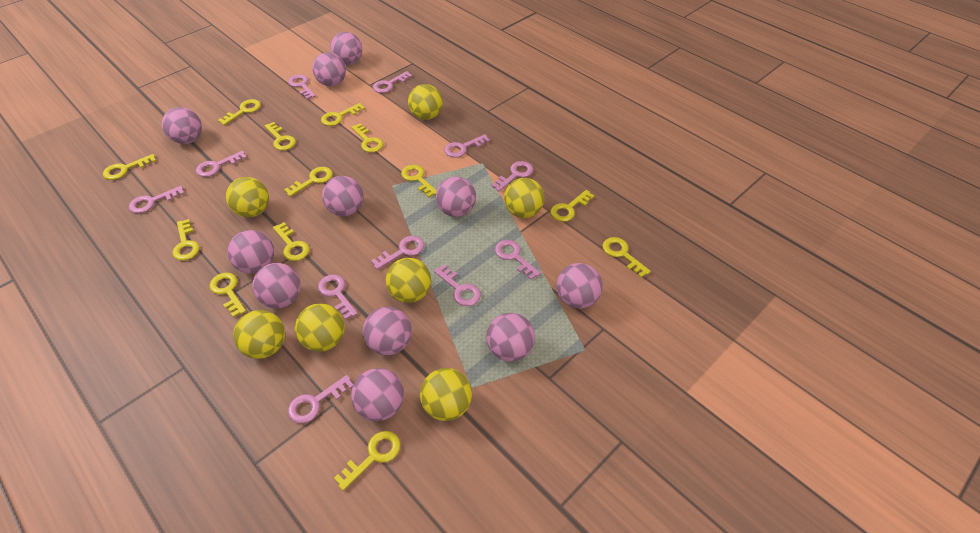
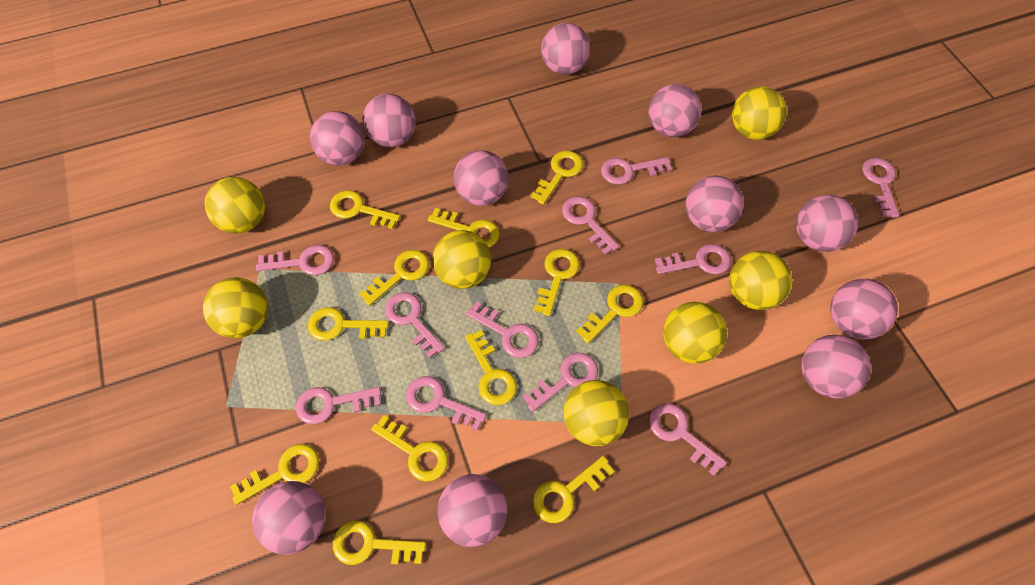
yellow key: 13 -> 12

